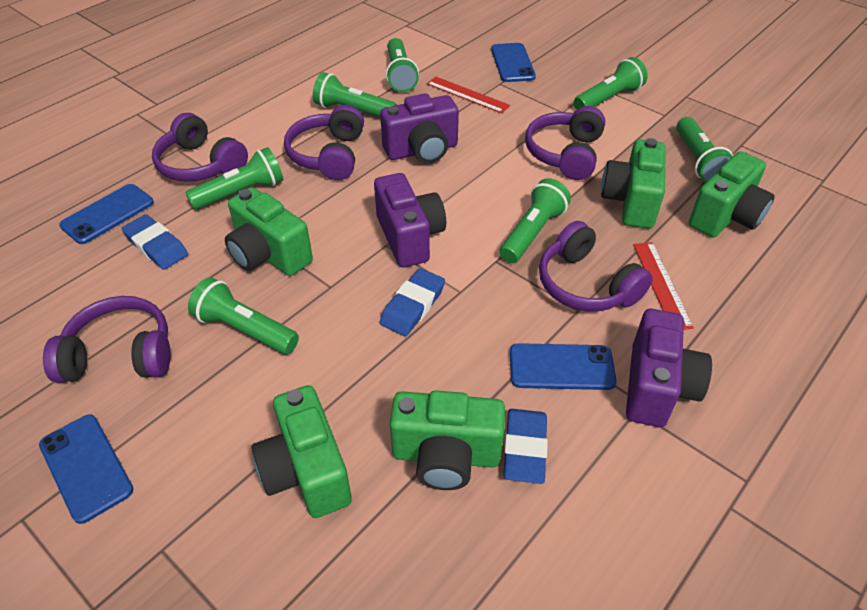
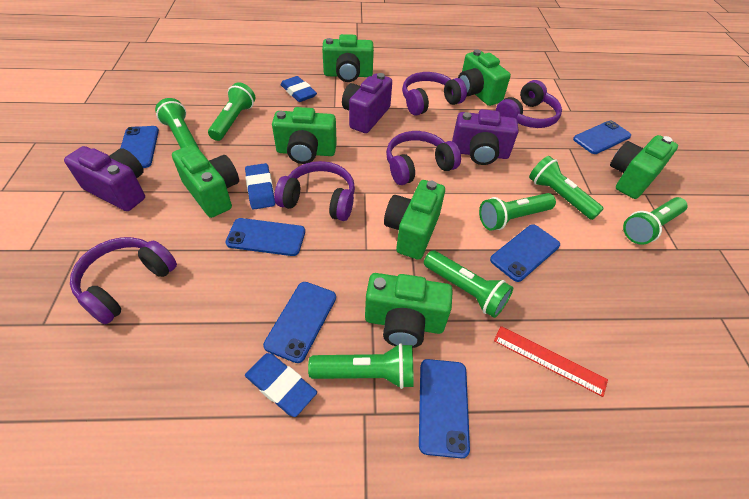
blue phone: 4 -> 6
green camera: 5 -> 7
red ruler: 2 -> 1

